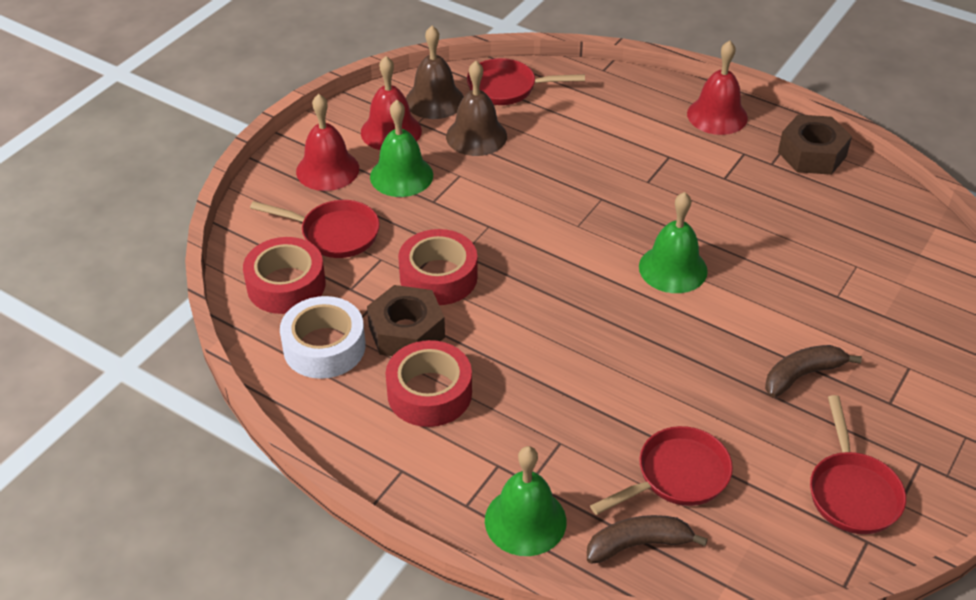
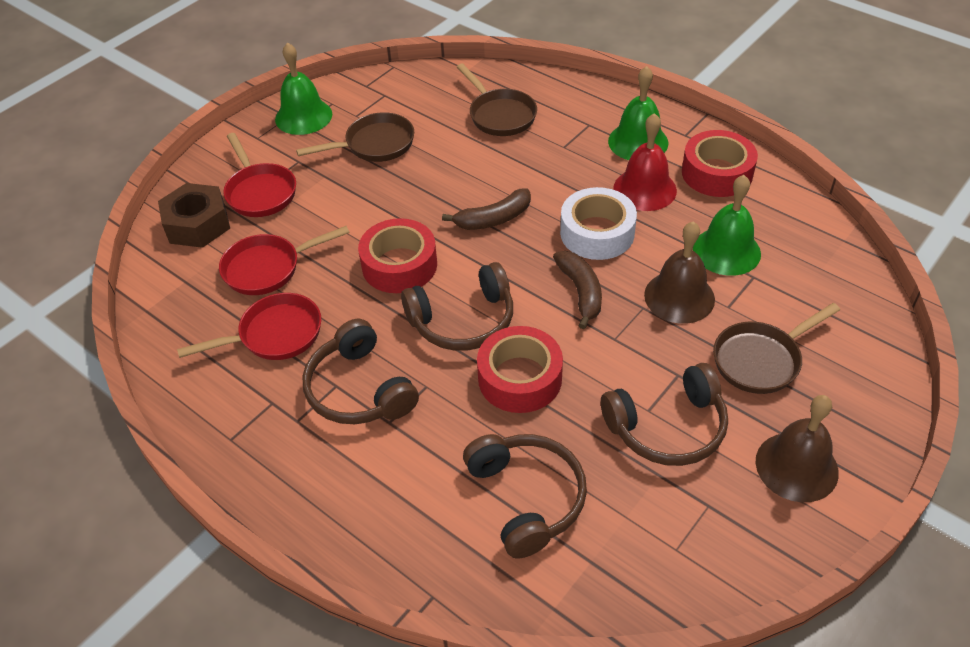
brown headphones: 0 -> 4
brown nut: 2 -> 1
brown pan: 0 -> 3
red bell: 3 -> 1
red pan: 4 -> 3

